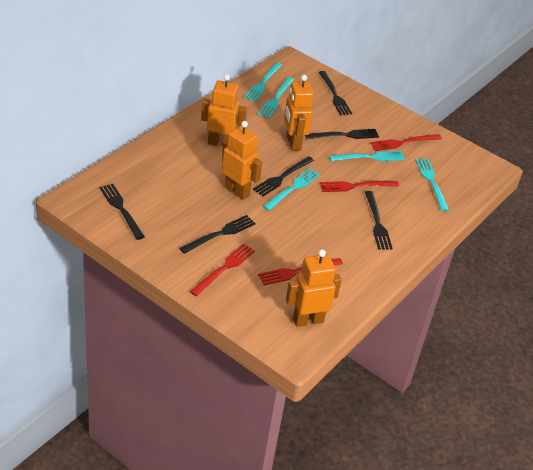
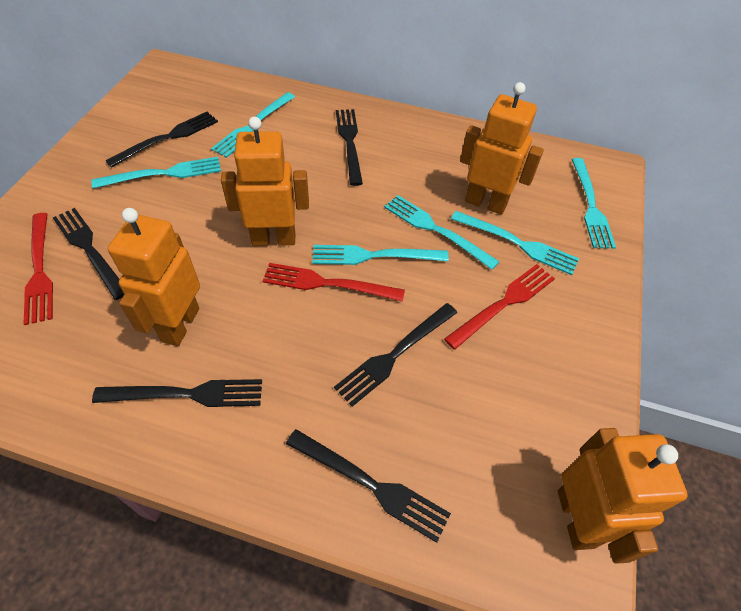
red fork: 4 -> 3
turquoise fork: 5 -> 6

